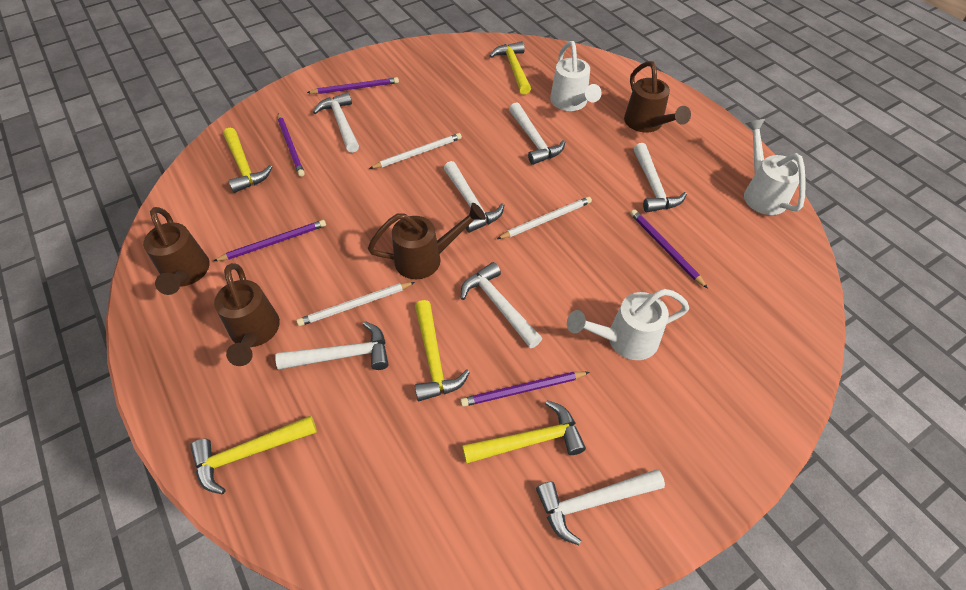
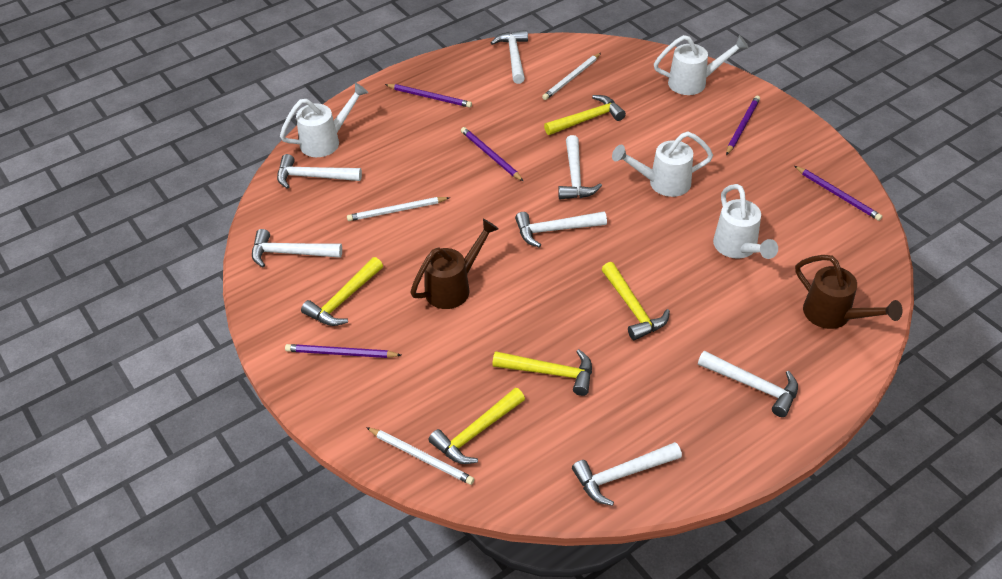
brown watering can: 4 -> 2
white watering can: 3 -> 4

